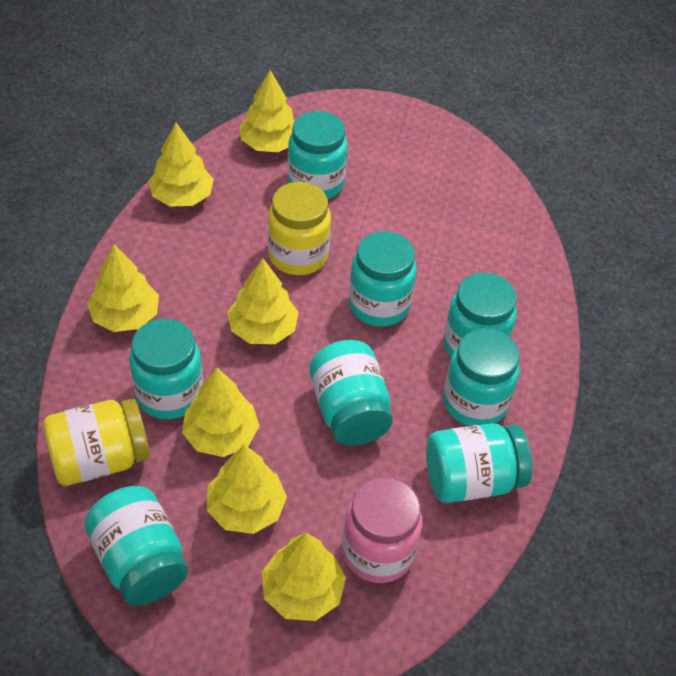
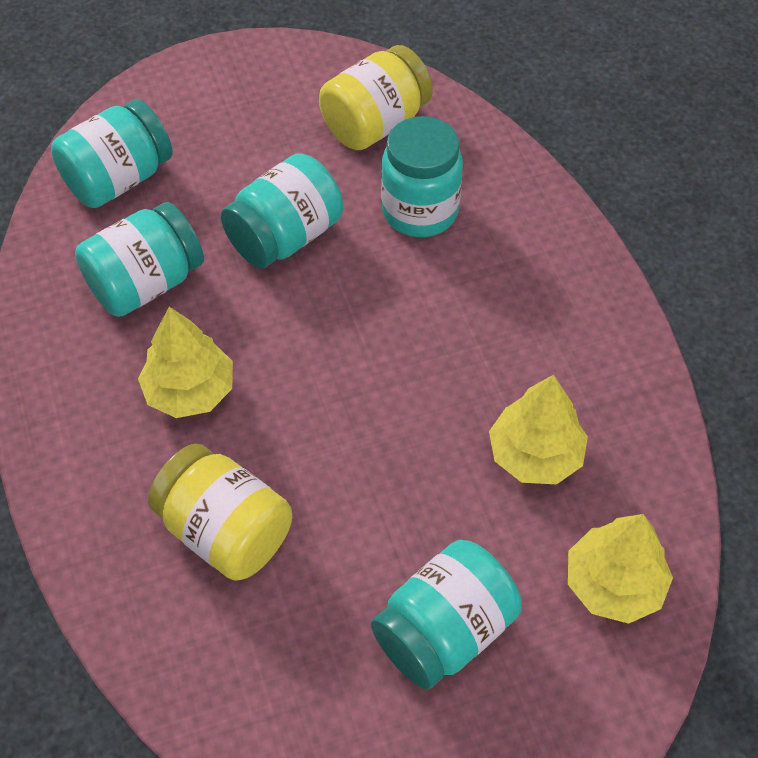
pink jar: 1 -> 0
turquoise jar: 8 -> 5
yellow tree: 7 -> 3

